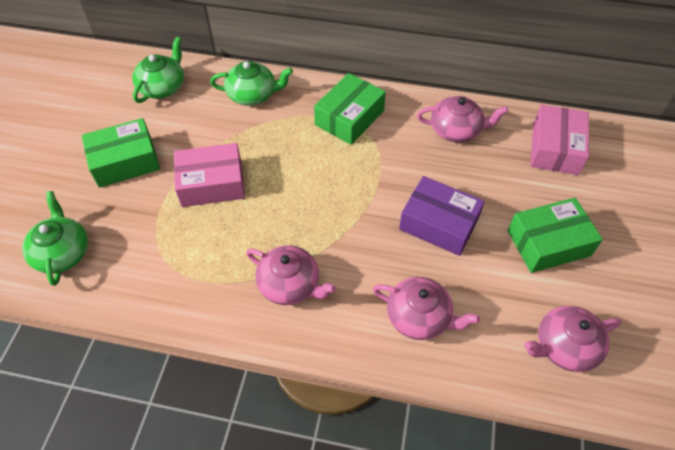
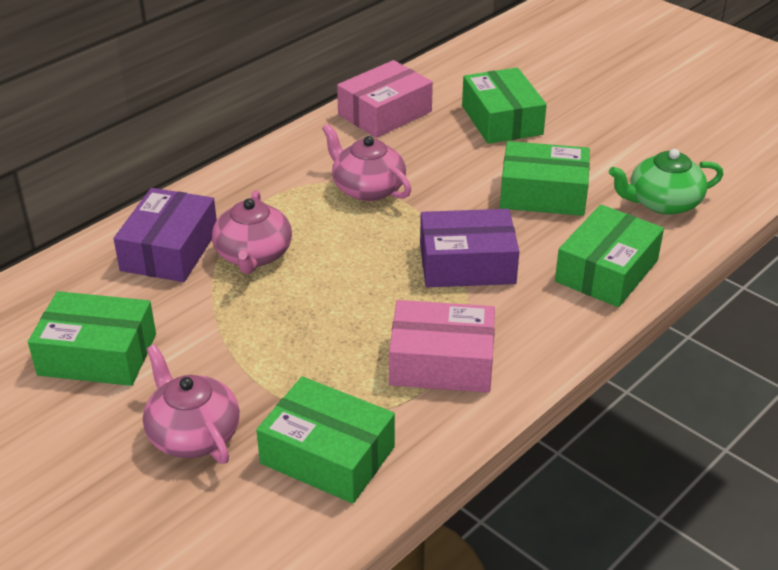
green box: 3 -> 5
green teapot: 3 -> 1
pink teapot: 4 -> 3
purple box: 1 -> 2

